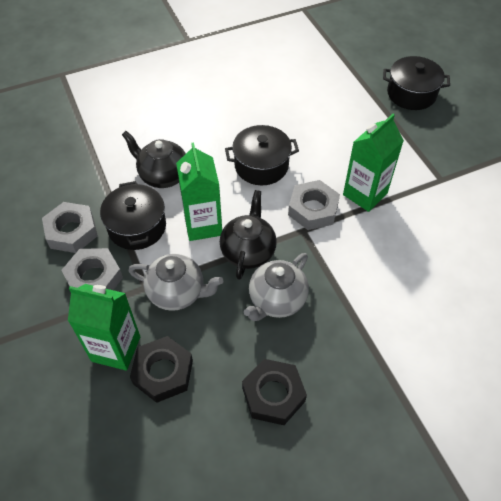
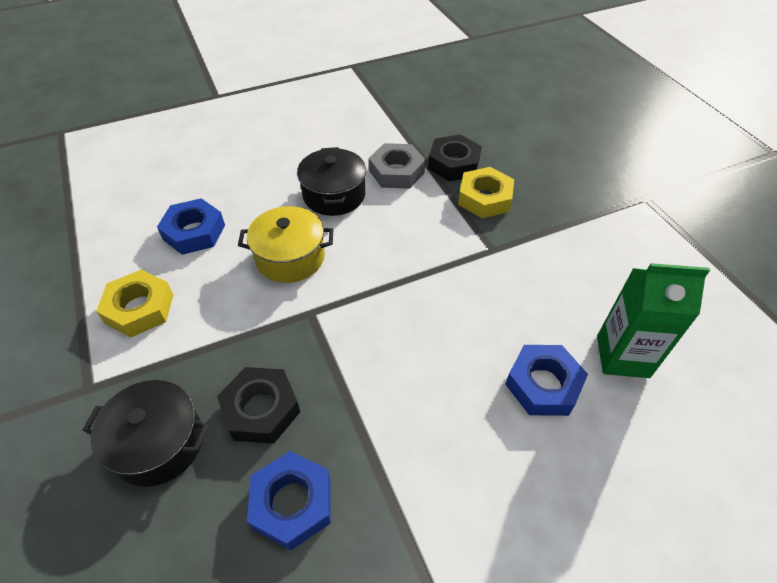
black pot: 3 -> 2
black teapot: 2 -> 0
blue nut: 0 -> 3
green carton: 3 -> 1
grey nut: 3 -> 1
grey teapot: 2 -> 0
yellow nut: 0 -> 2
yellow pot: 0 -> 1

